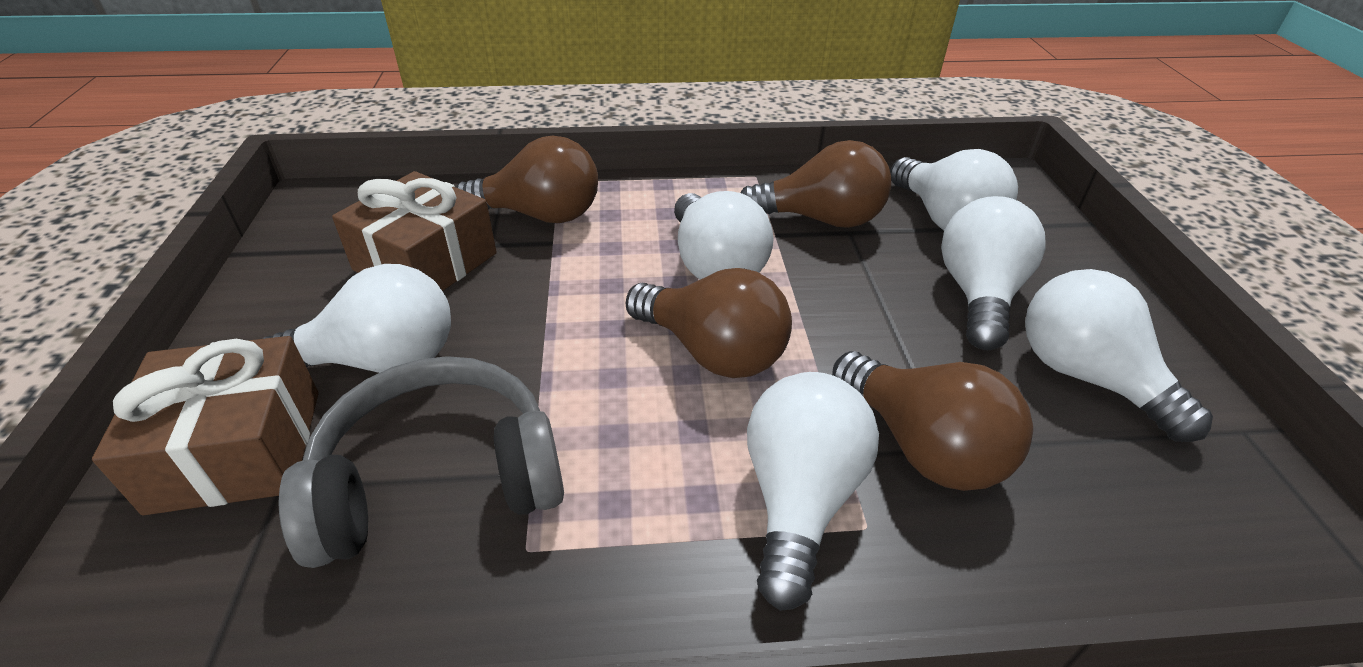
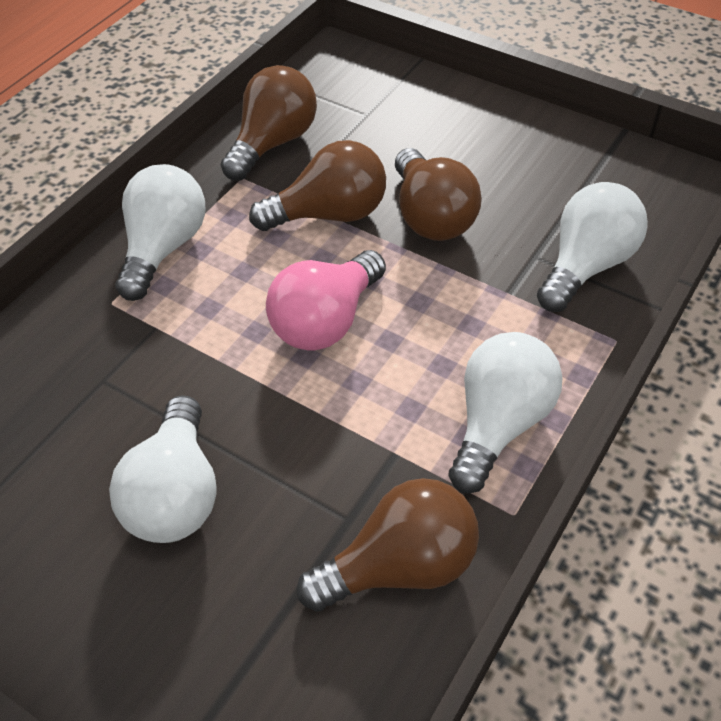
brown gift: 2 -> 0
grey headphones: 1 -> 0
pink light bulb: 0 -> 1
white light bulb: 6 -> 4

